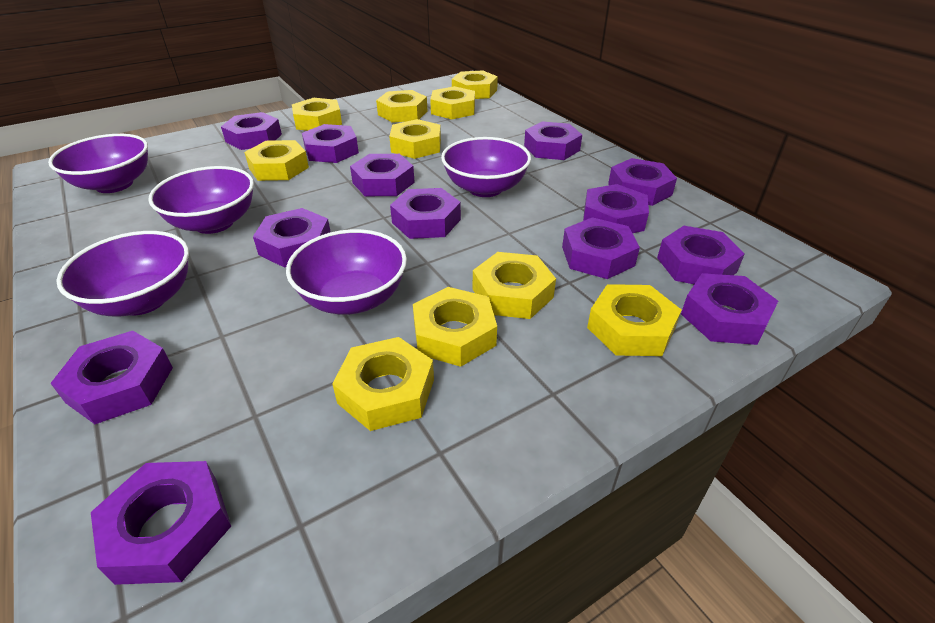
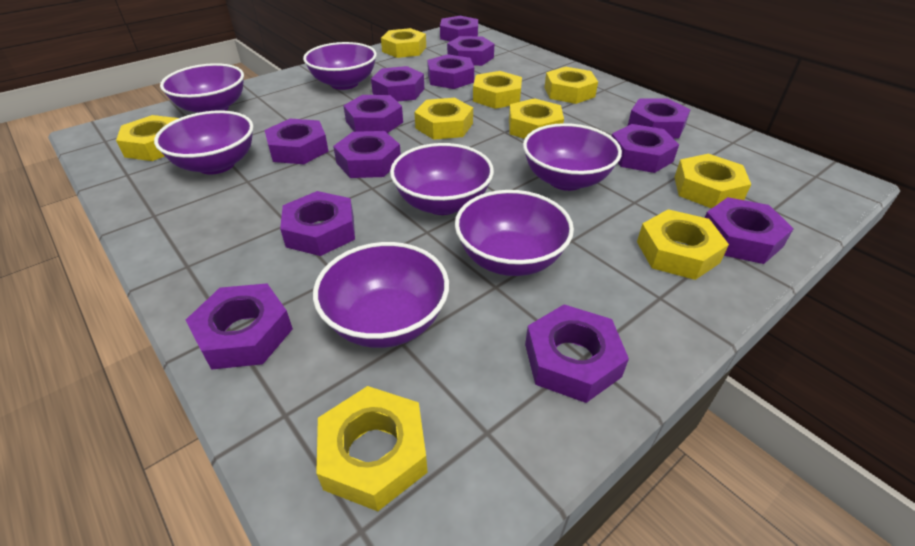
purple bowl: 5 -> 7
yellow nut: 10 -> 9

